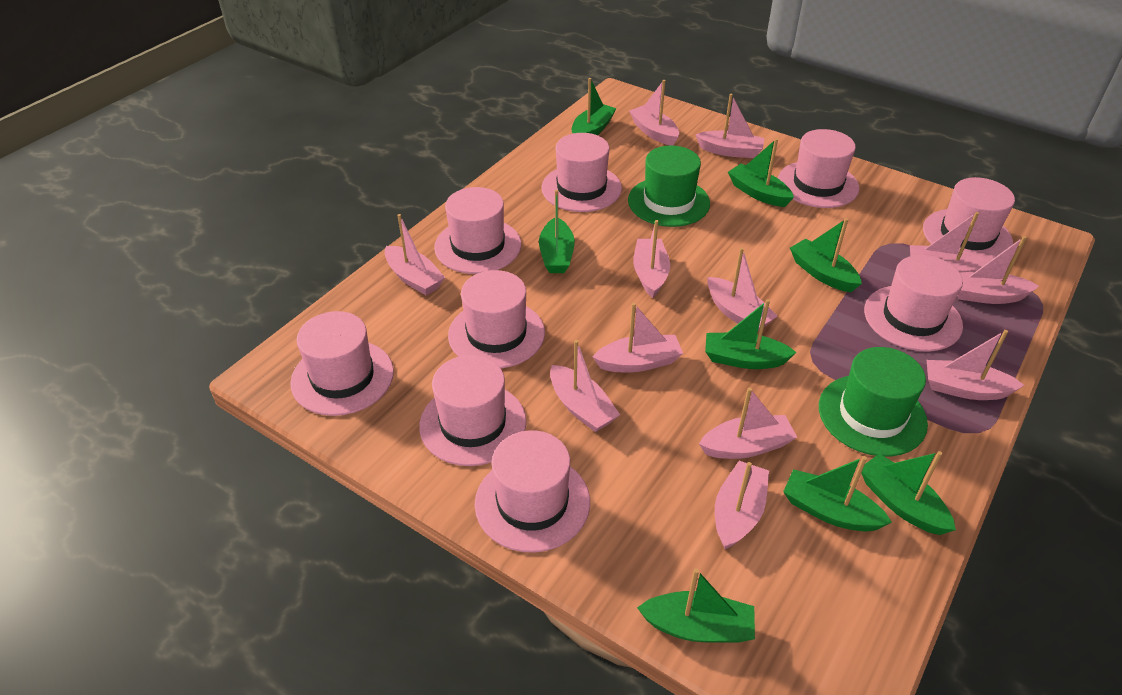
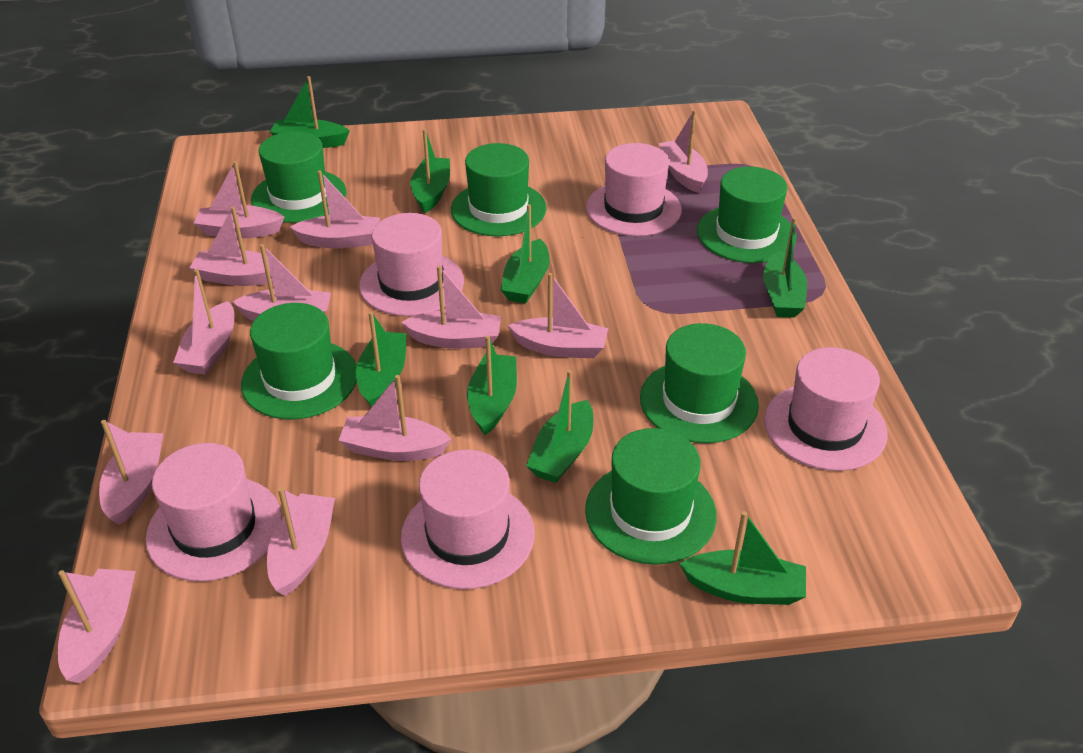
green hat: 2 -> 6
pink hat: 9 -> 5

